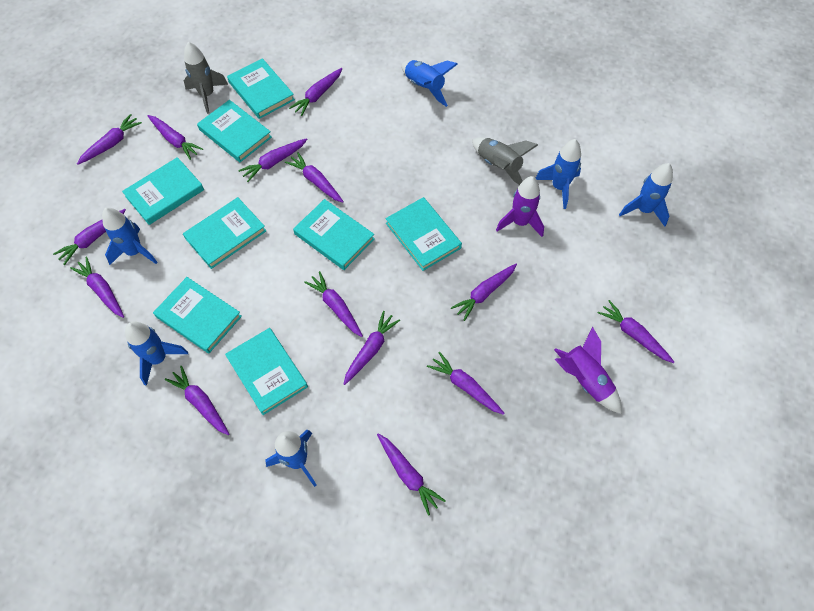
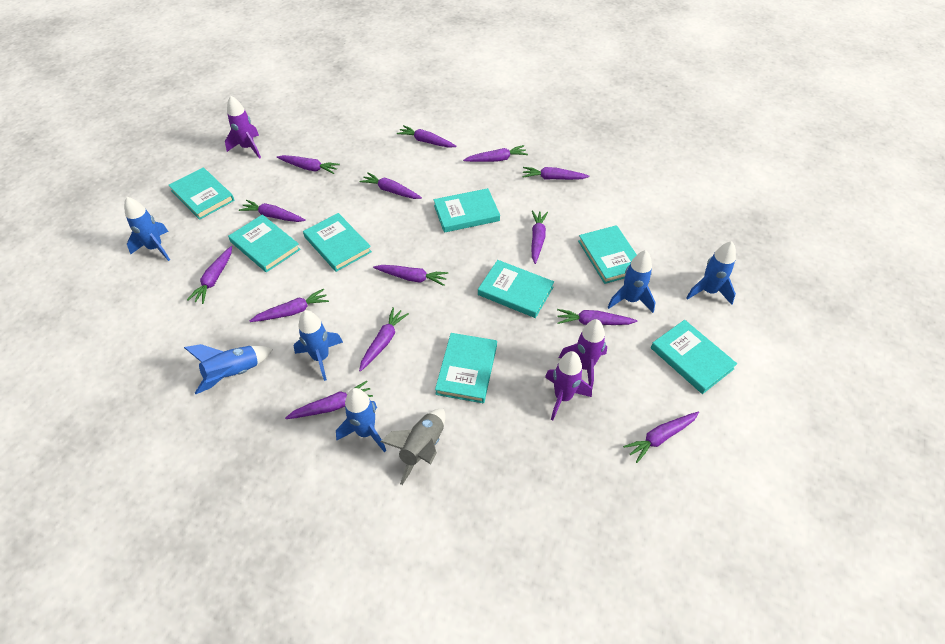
grey rocket: 2 -> 1
purple rocket: 2 -> 3

